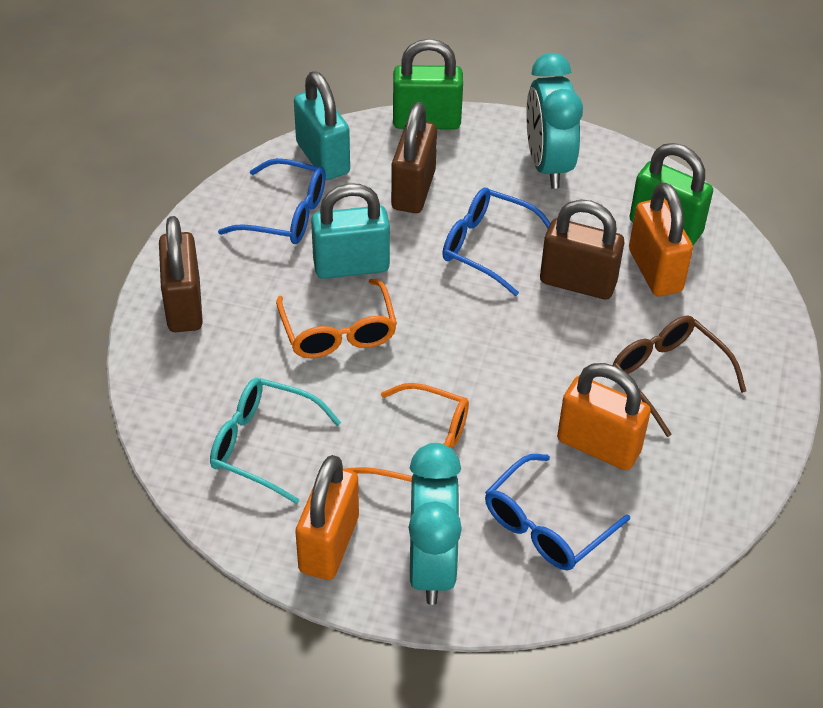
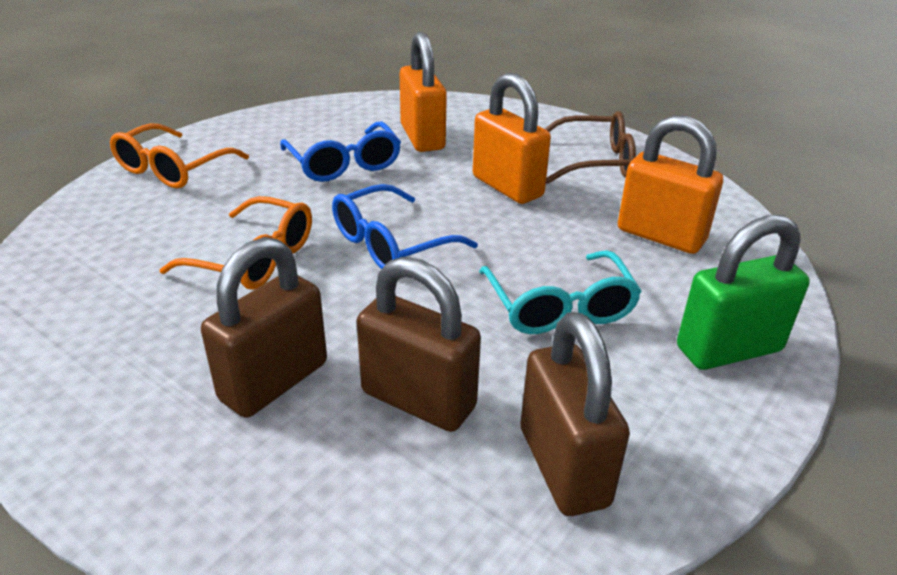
blue glasses: 3 -> 2
green padlock: 2 -> 1
turquoise clock: 2 -> 0
turquoise padlock: 2 -> 0

